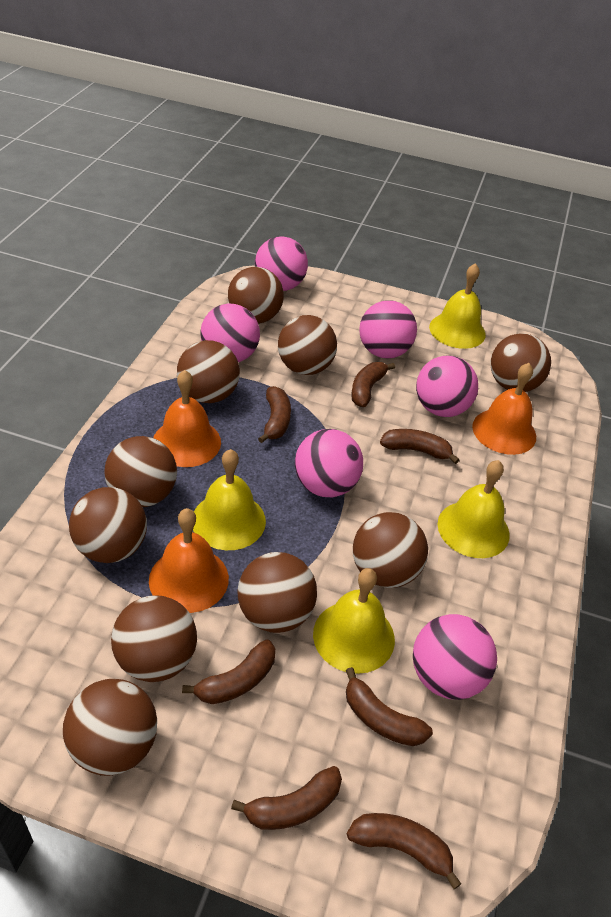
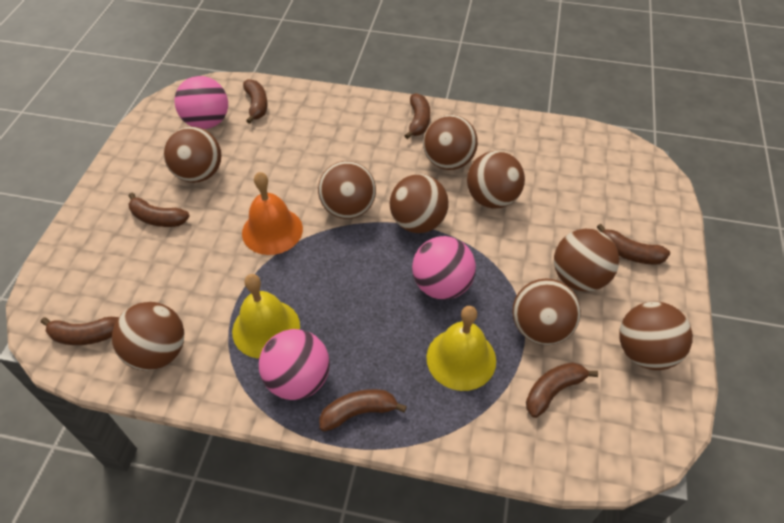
brown ball: 10 -> 9
orange bell: 3 -> 1
pink ball: 6 -> 3
yellow bell: 4 -> 2

